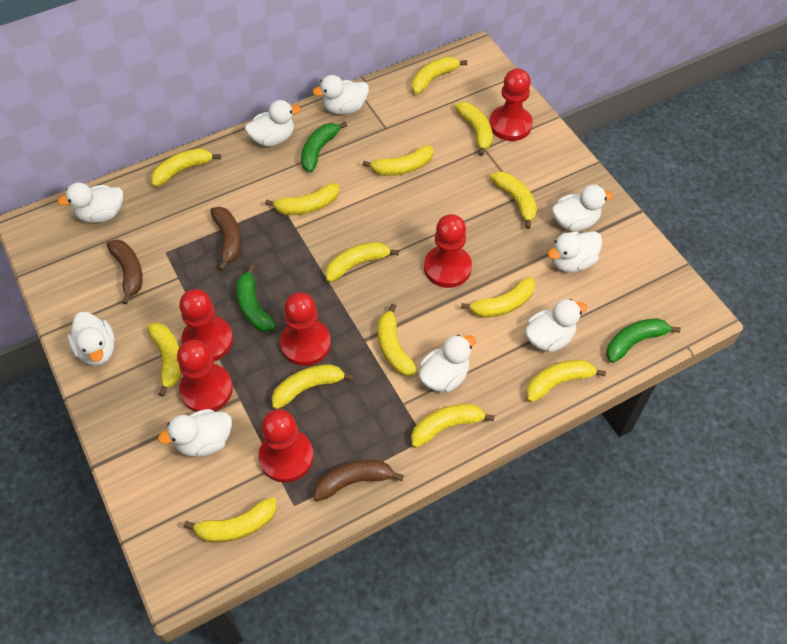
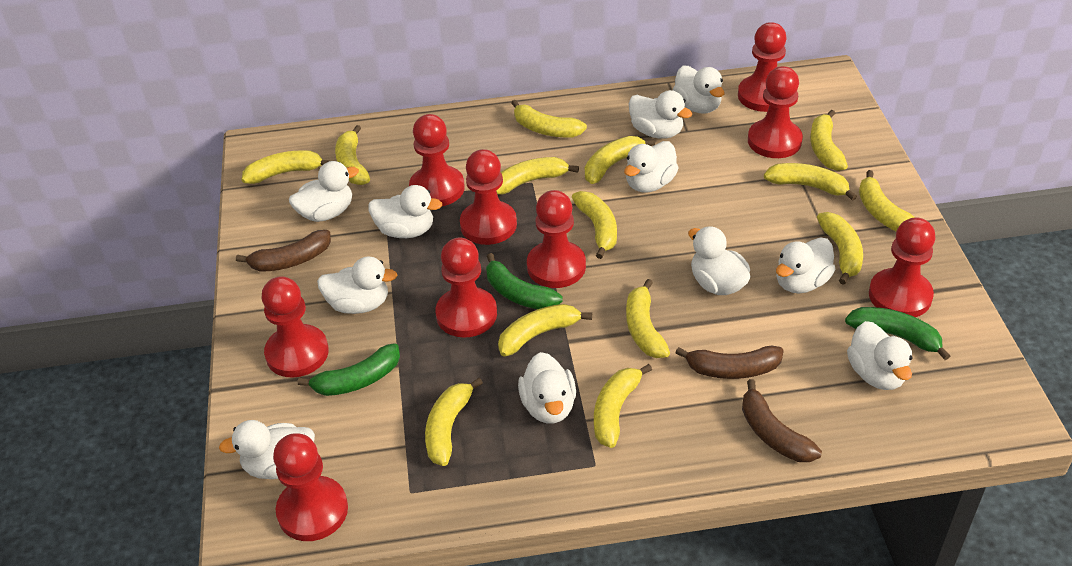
red pawn: 6 -> 9
white duck: 9 -> 11

